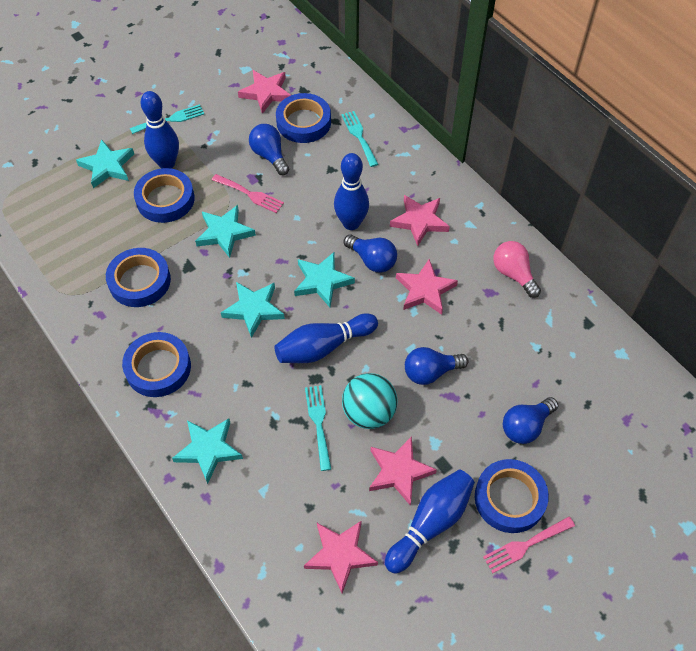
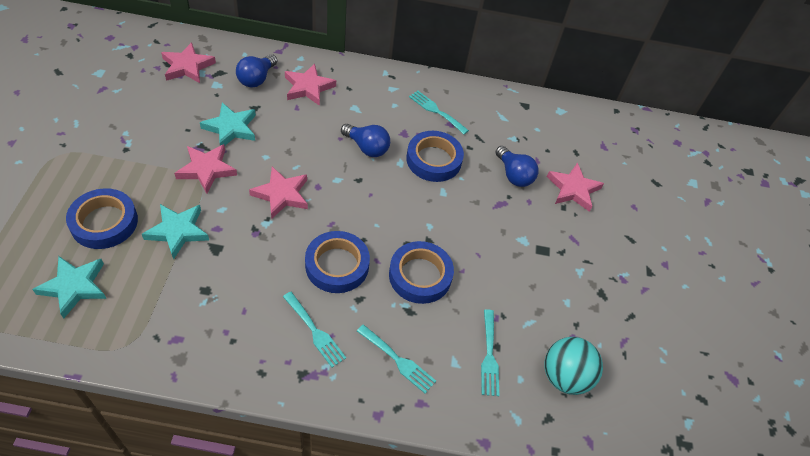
blue bowling pin: 4 -> 0
blue light bulb: 4 -> 3
blue tape: 5 -> 4
pink fork: 2 -> 0
pink light bulb: 1 -> 0
turquoise fork: 3 -> 4
turquoise star: 5 -> 3

